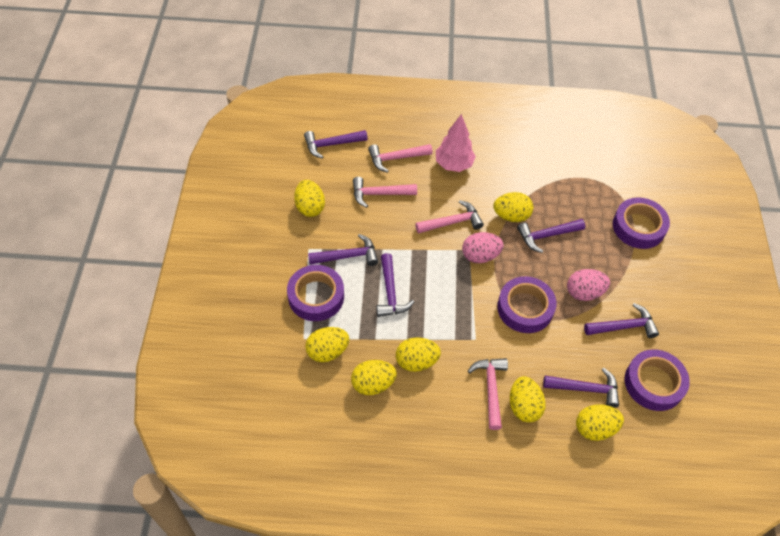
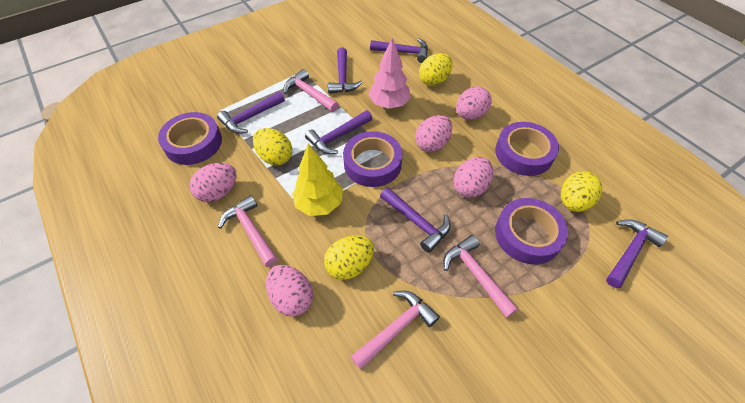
pink egg: 2 -> 5
yellow egg: 7 -> 4
yellow tree: 0 -> 1

